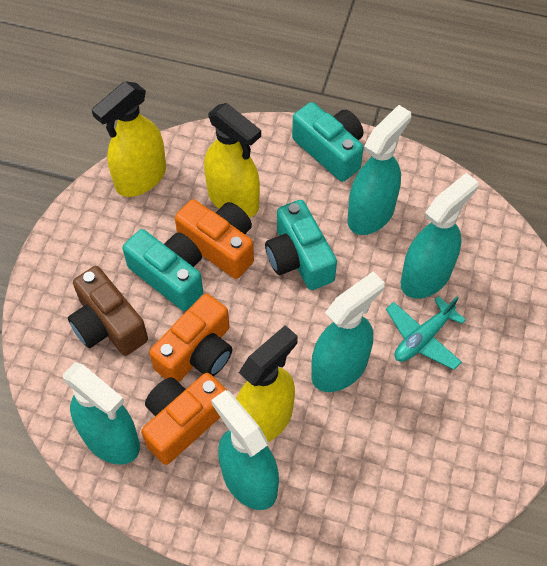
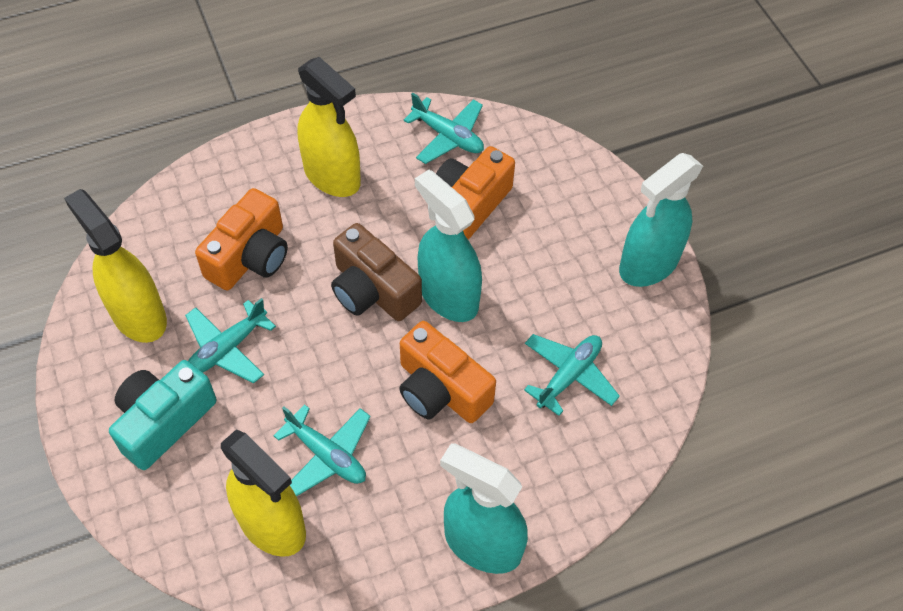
turquoise camera: 3 -> 1
turquoise plane: 1 -> 4
turquoise spray bottle: 5 -> 3

